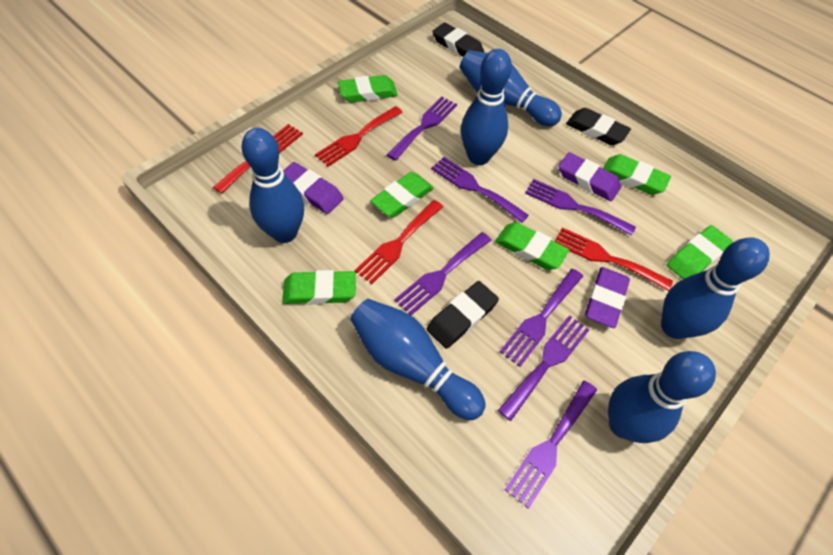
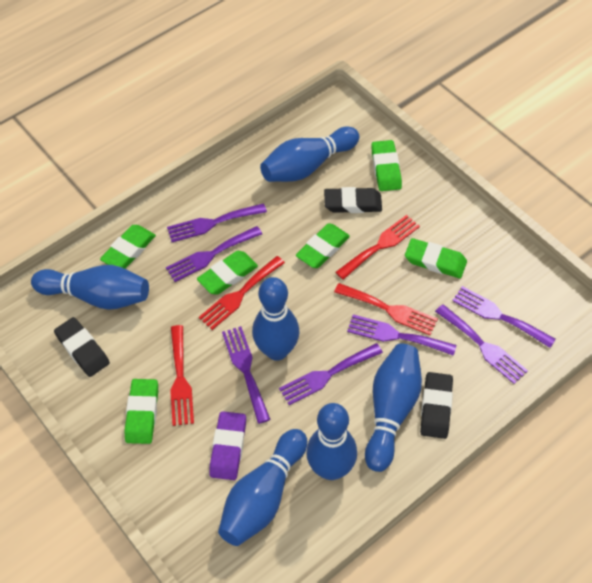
purple eraser: 3 -> 1

